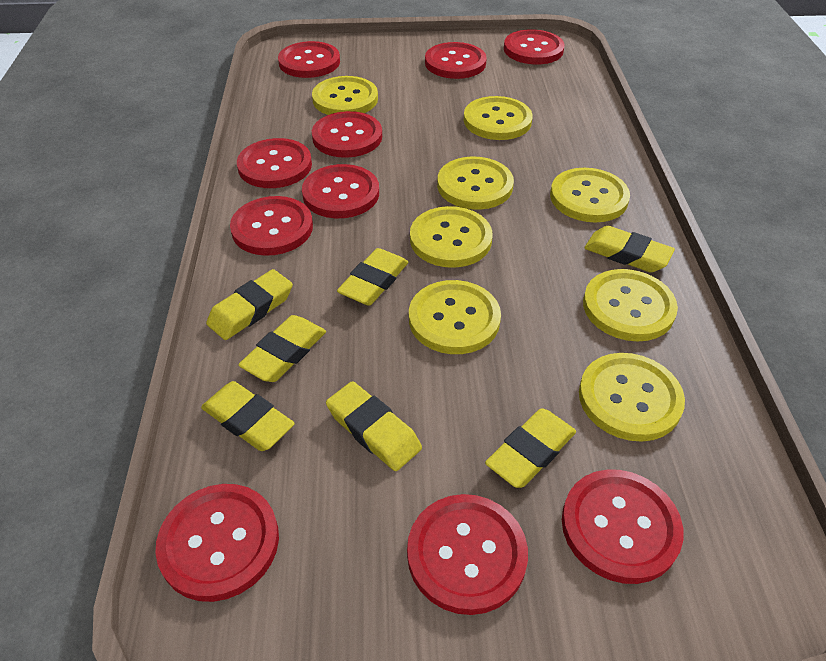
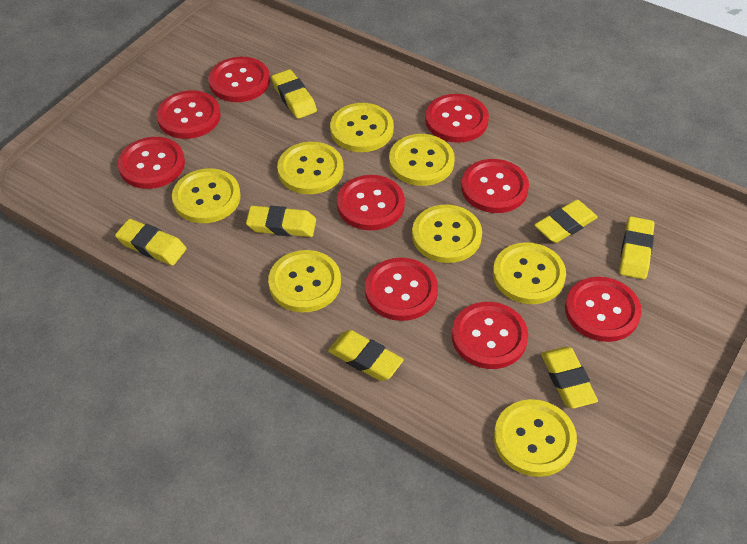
red button: 10 -> 9

